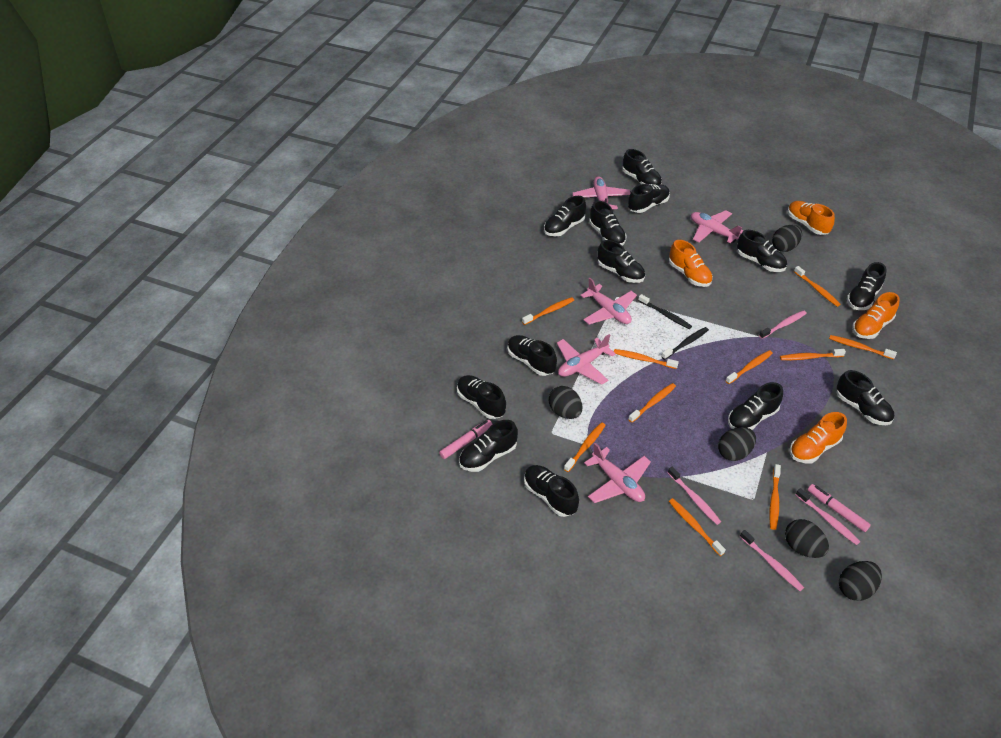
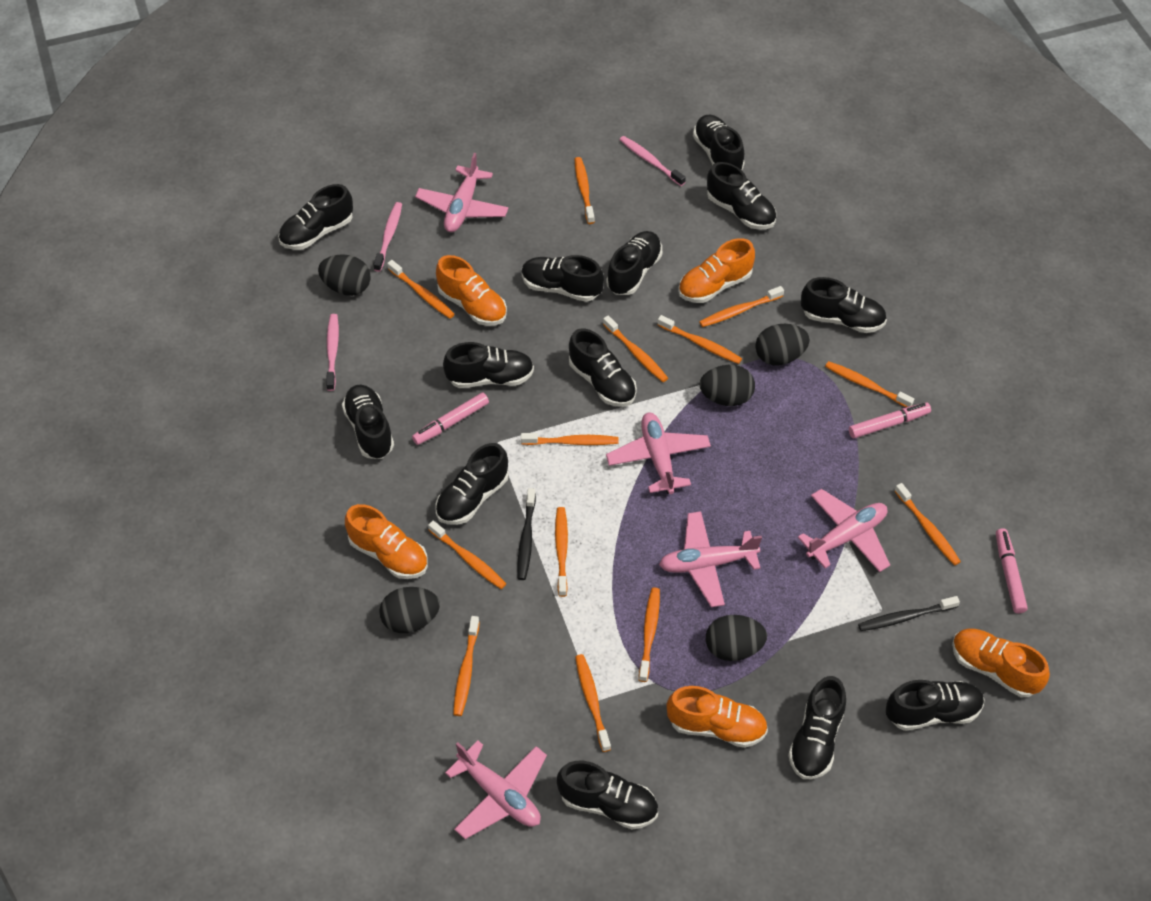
orange shoe: 4 -> 5
orange toothbrush: 10 -> 13
pink marker: 2 -> 3
pink toothbrush: 4 -> 3

